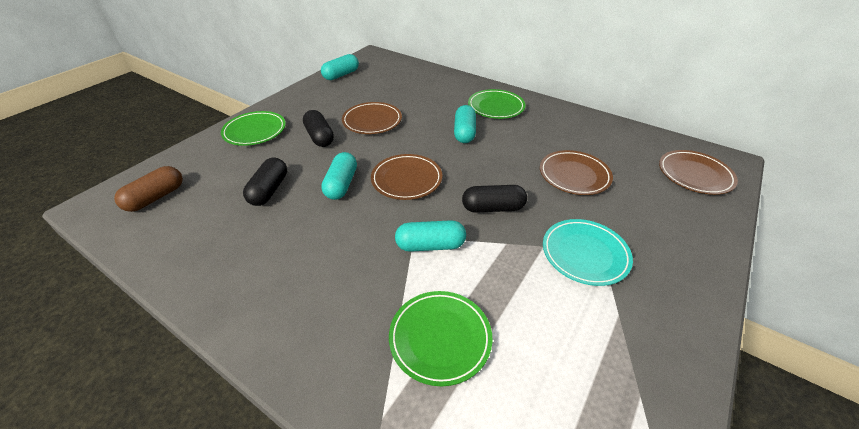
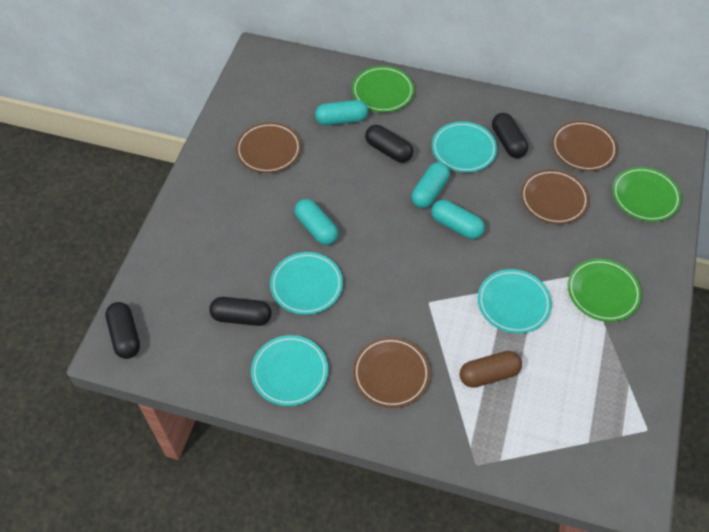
black capsule: 3 -> 4
turquoise plate: 1 -> 4

